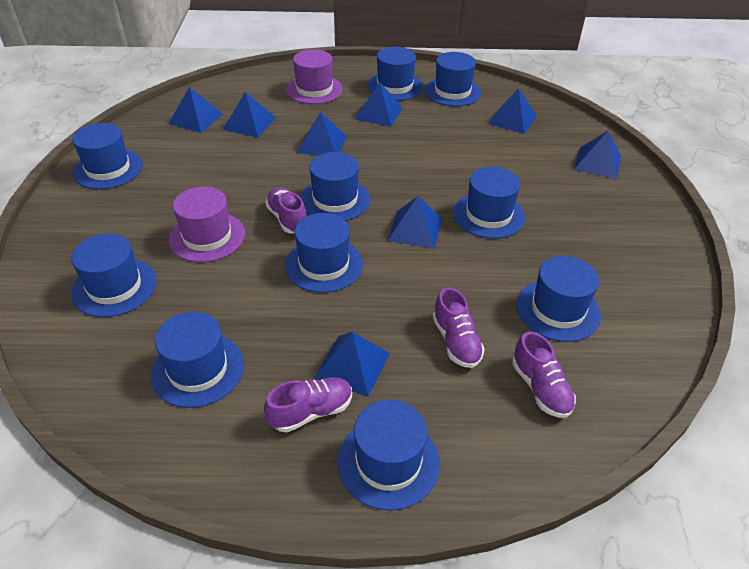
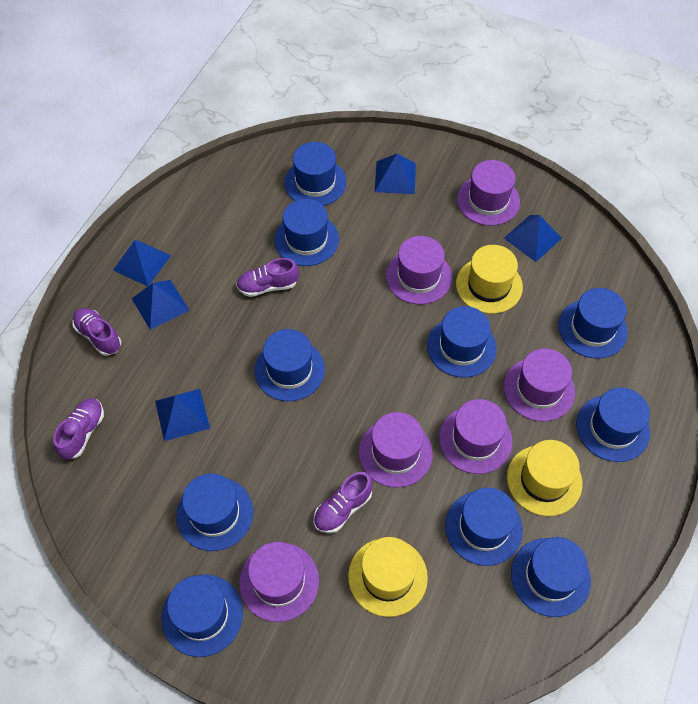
blue pyramid: 8 -> 5
purple hat: 2 -> 6
yellow hat: 0 -> 3

